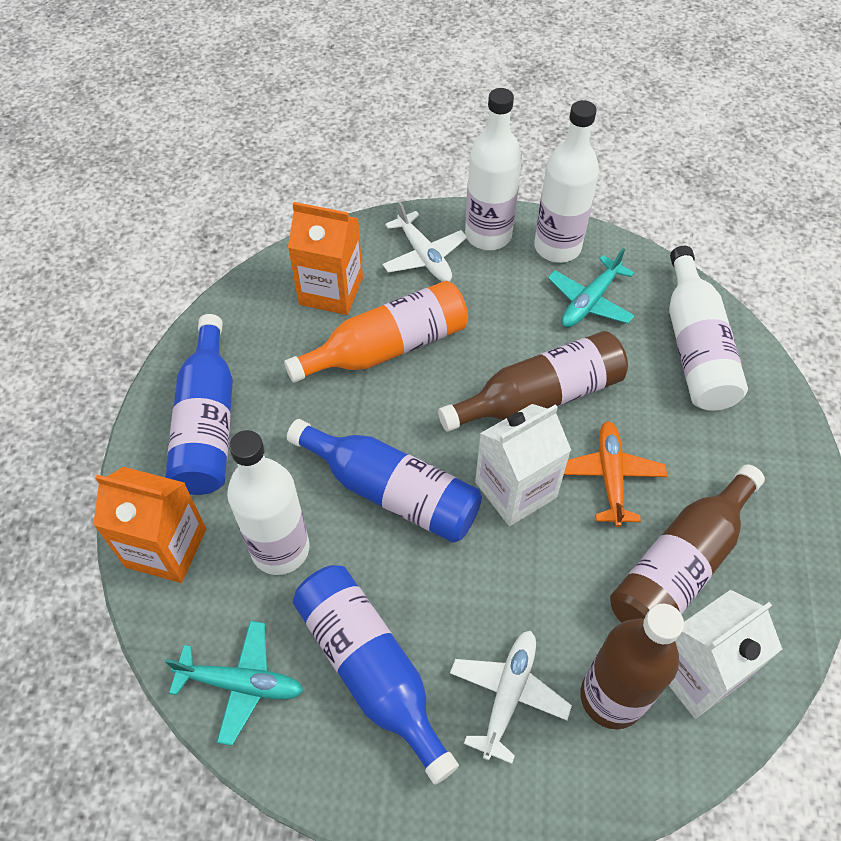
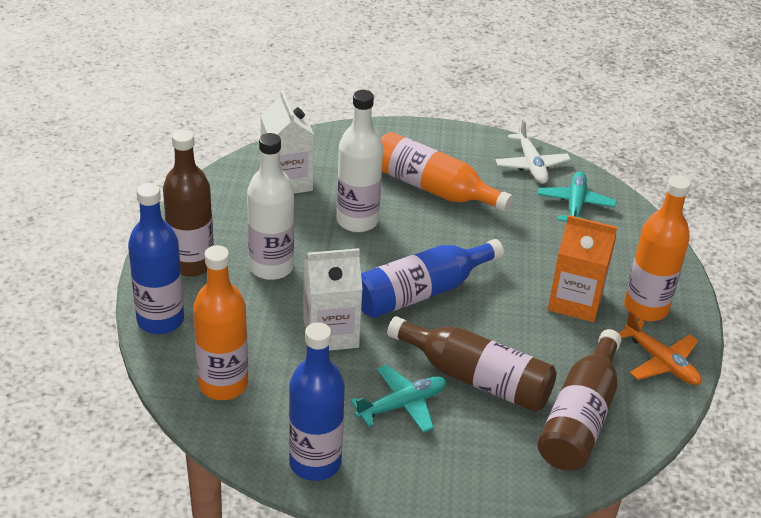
orange bottle: 1 -> 3
orange carton: 2 -> 1
white bottle: 4 -> 2
white plane: 2 -> 1

